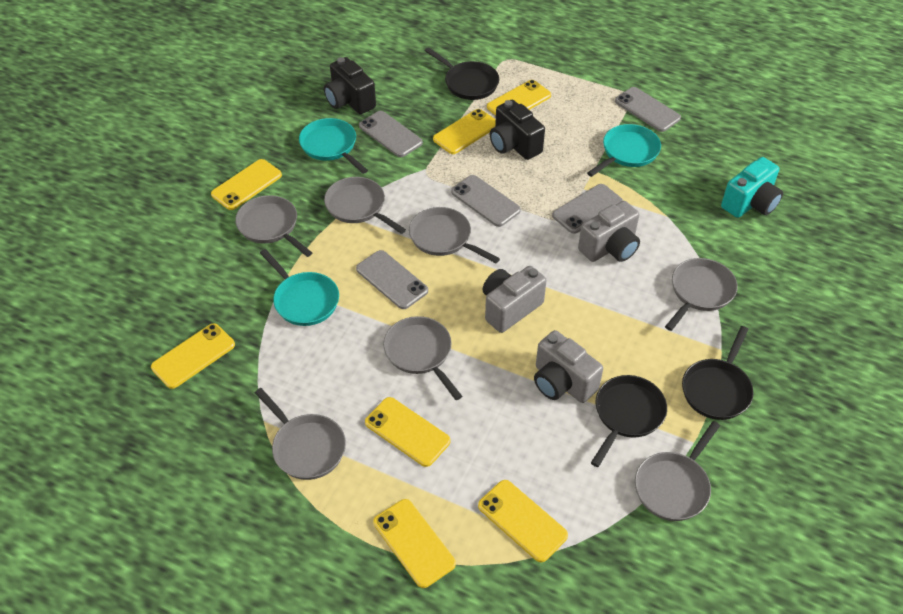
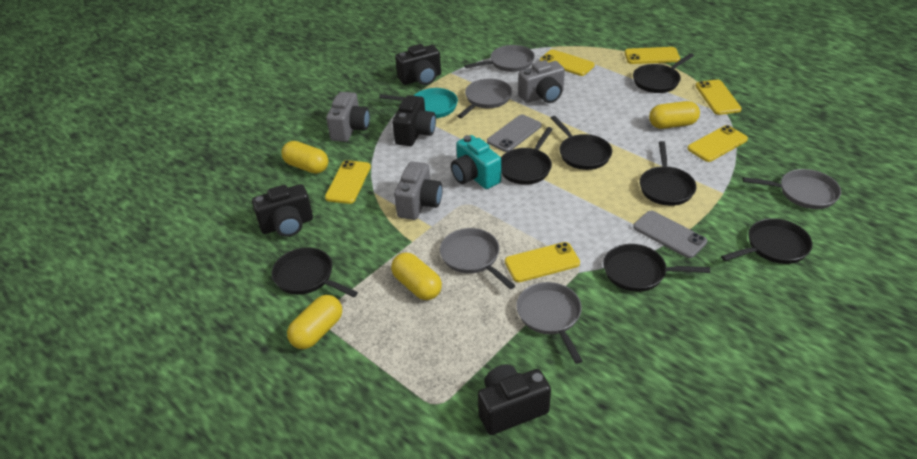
black camera: 2 -> 4
black pan: 3 -> 7
grey pan: 7 -> 5
grey phone: 5 -> 2
turquoise pan: 3 -> 1
yellow capsule: 0 -> 4
yellow phone: 7 -> 6

